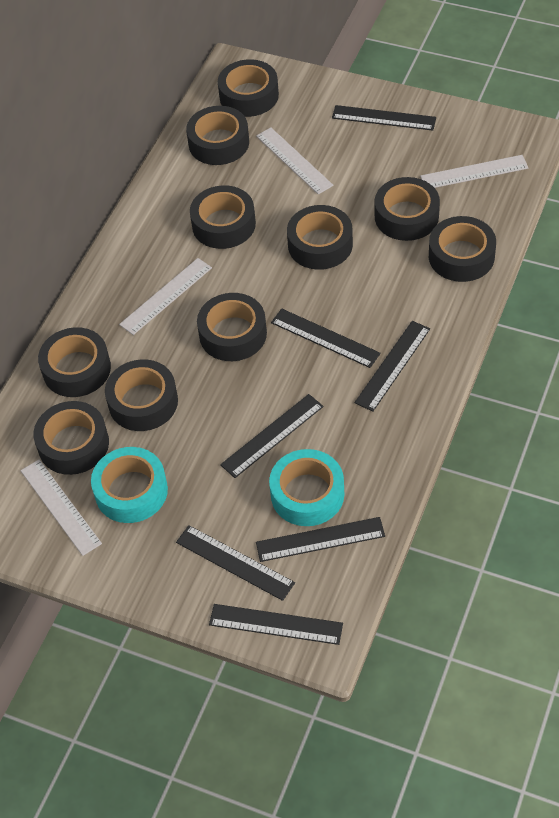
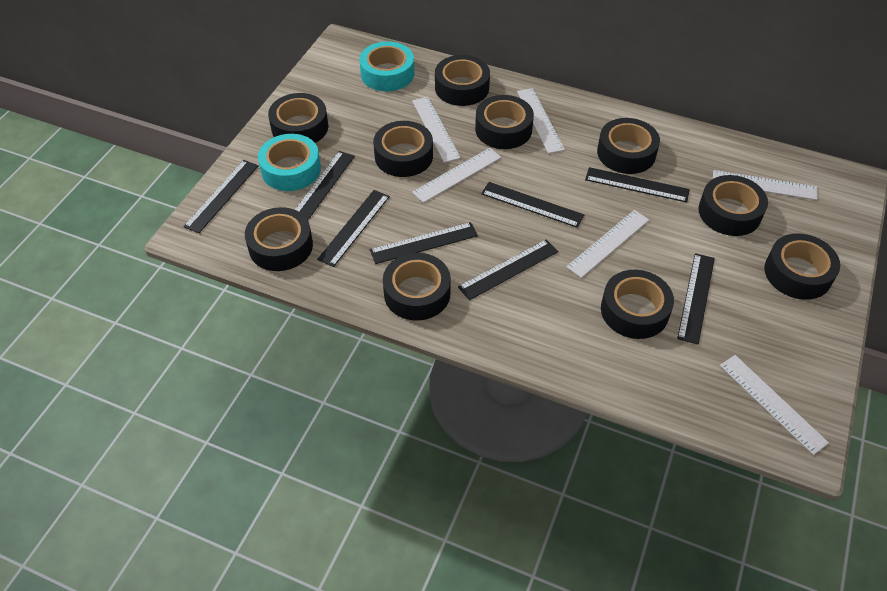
black ruler: 7 -> 8
white ruler: 4 -> 6

